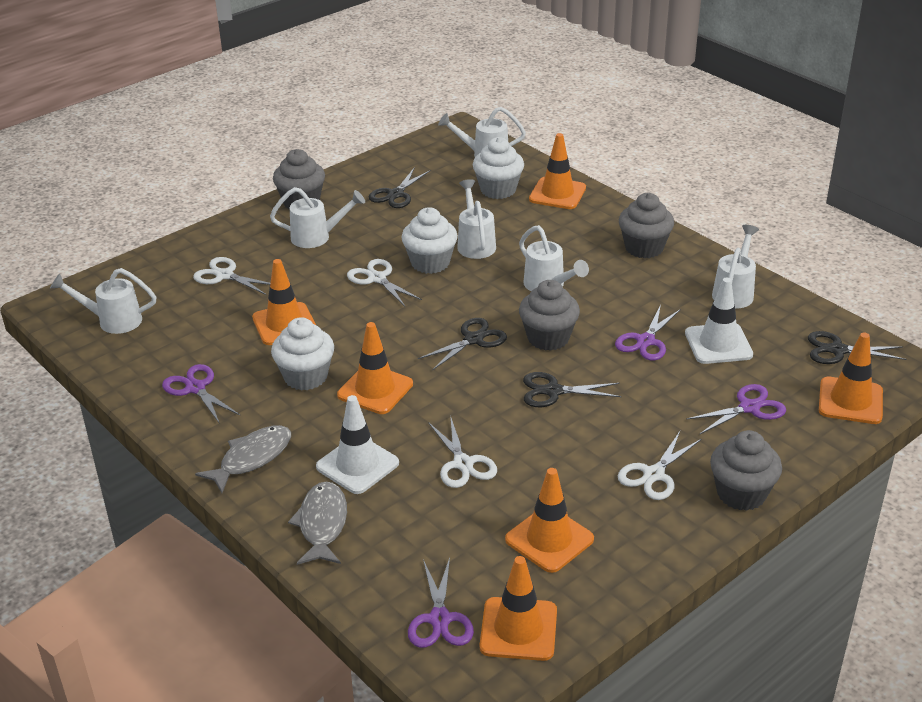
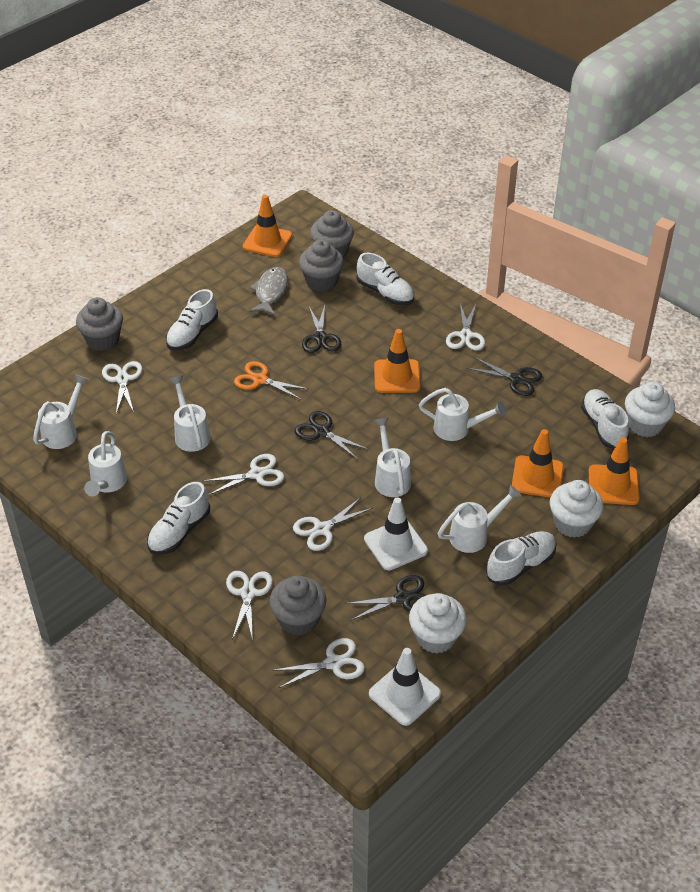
grey fish: 2 -> 1
orange scissors: 0 -> 1
orange traffic cone: 6 -> 4
purple scissors: 4 -> 0
white scissors: 4 -> 6
white shoe: 0 -> 5

